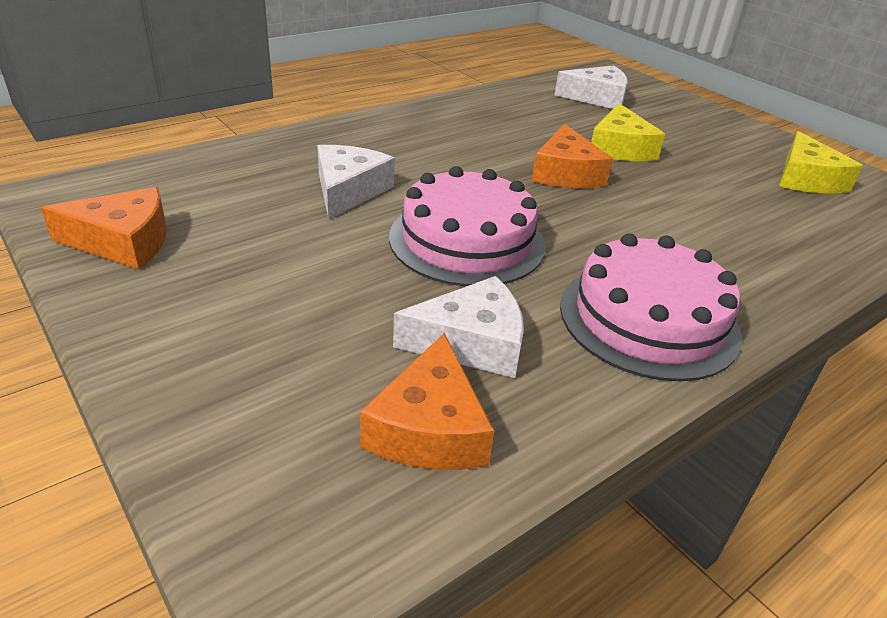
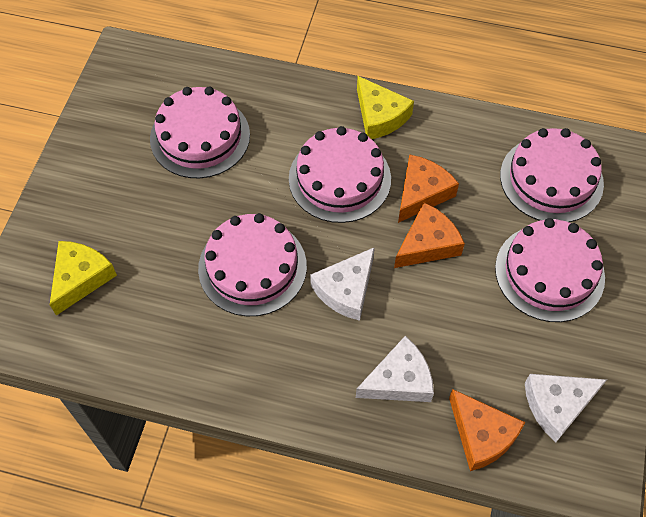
pink cake: 2 -> 5

